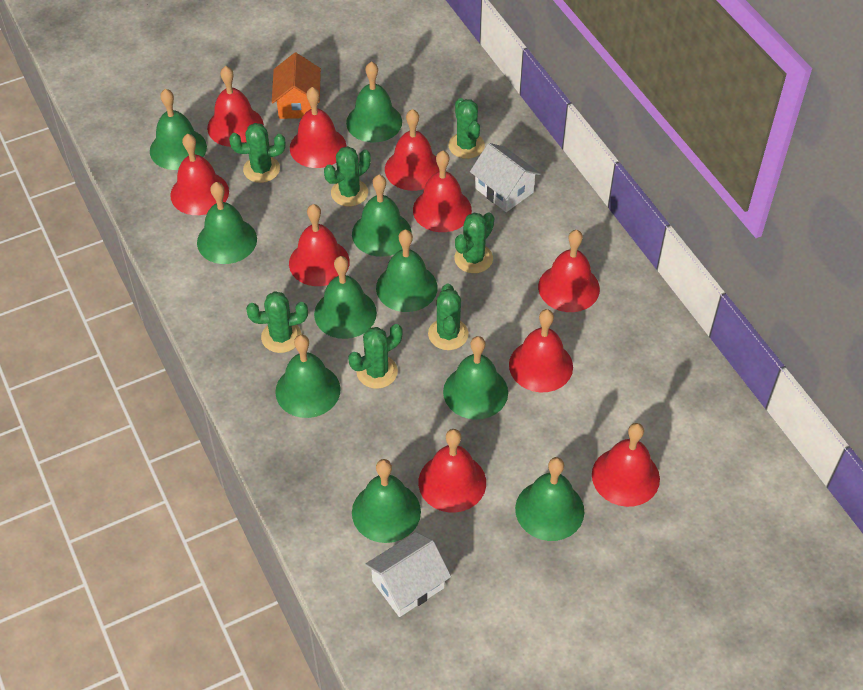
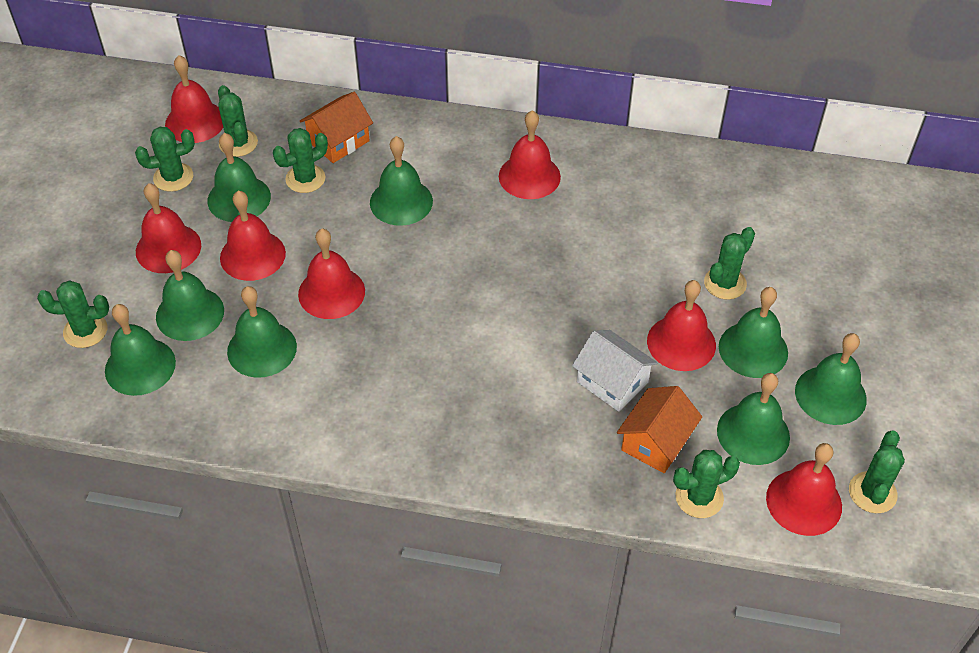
green bell: 10 -> 8
orange house: 1 -> 2
red bell: 10 -> 7
white house: 2 -> 1

